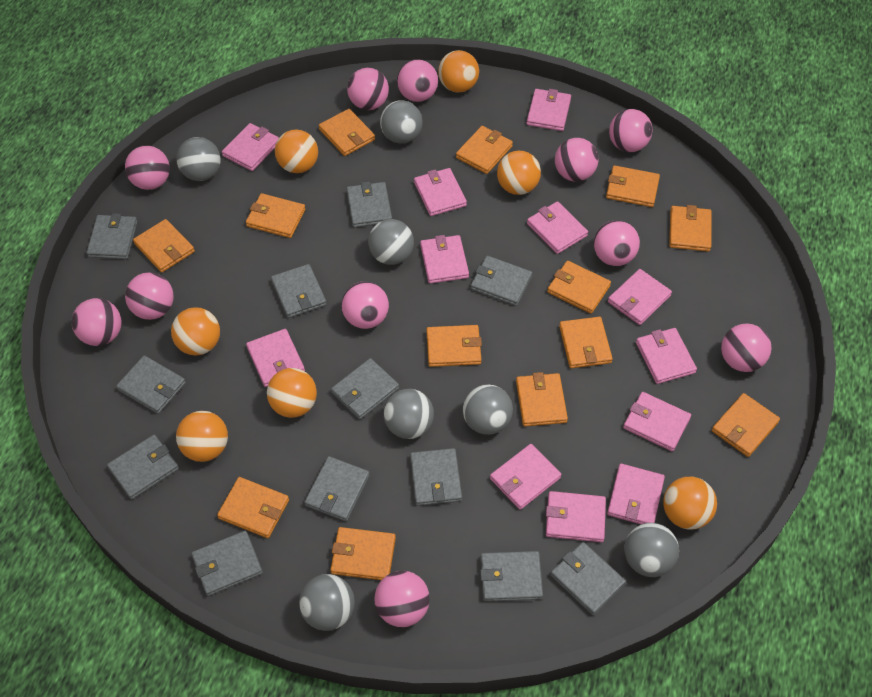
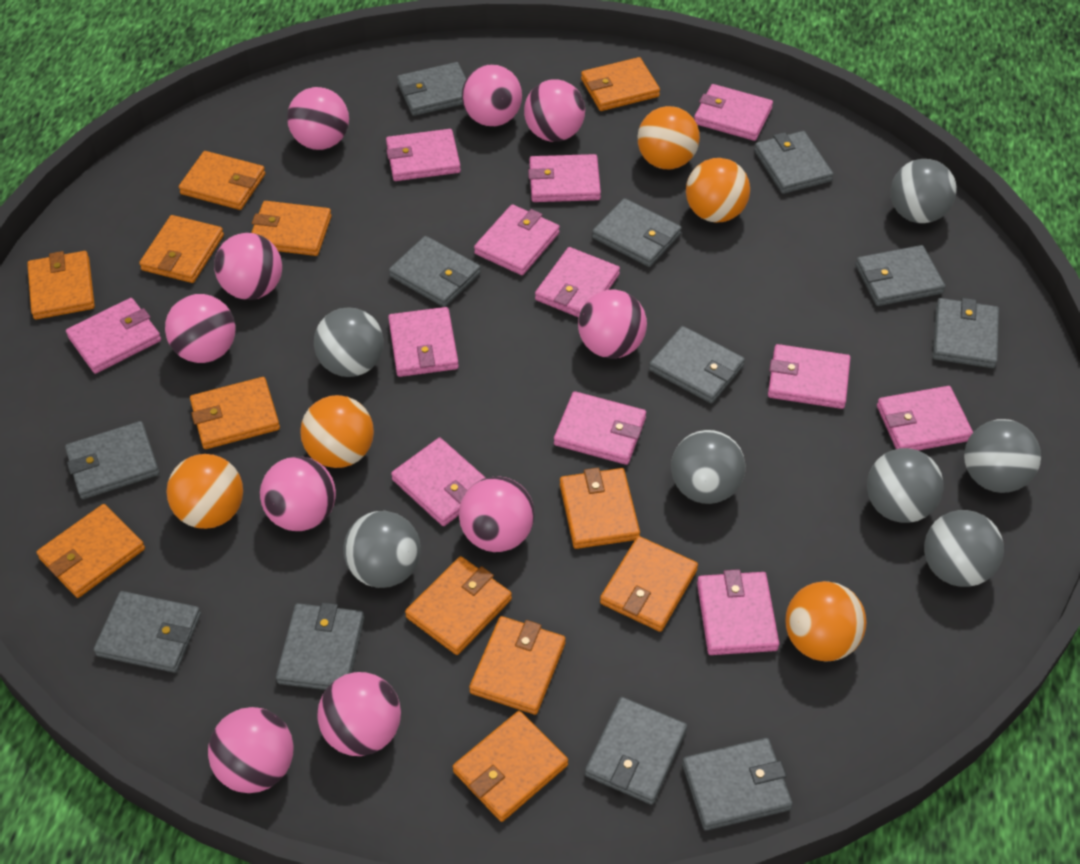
orange ball: 7 -> 5
orange wallet: 13 -> 12
pink ball: 11 -> 10

